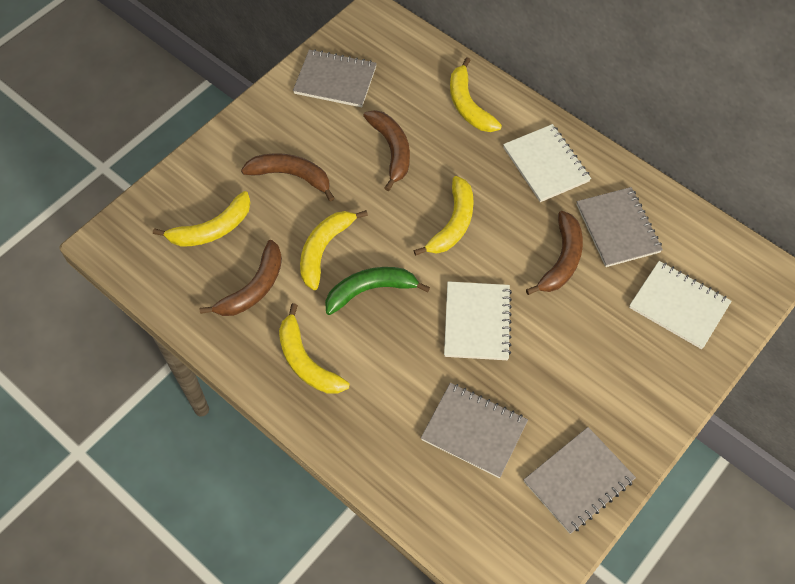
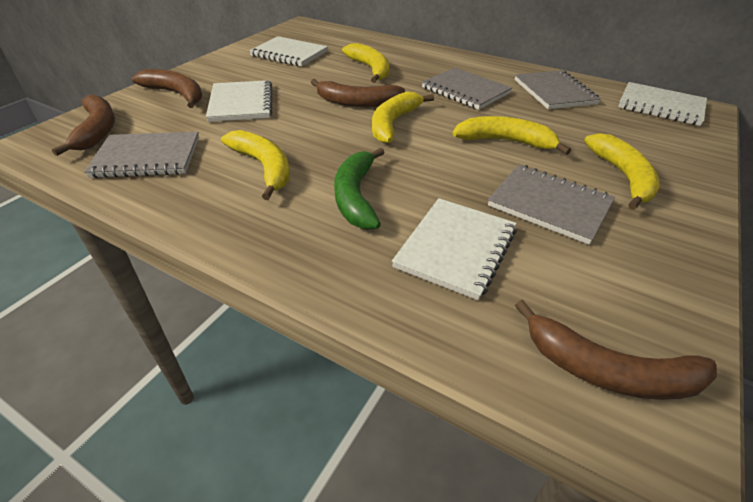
white notebook: 3 -> 4

